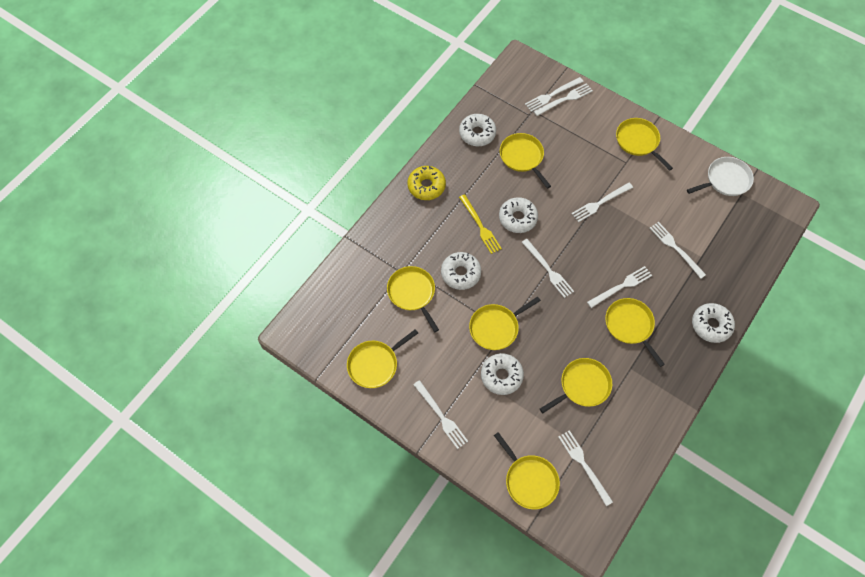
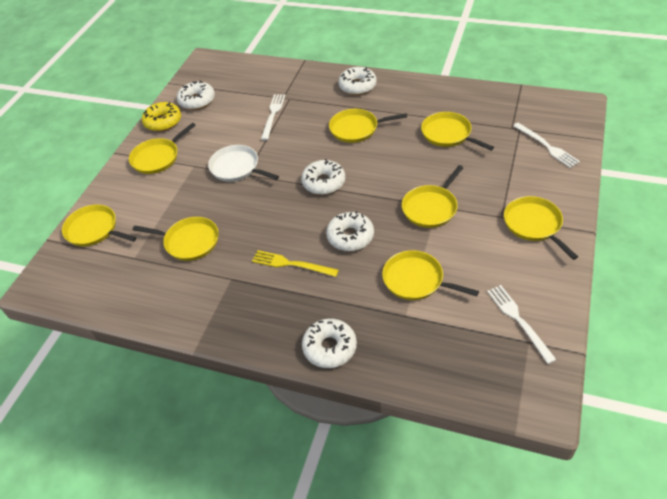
white fork: 8 -> 3

